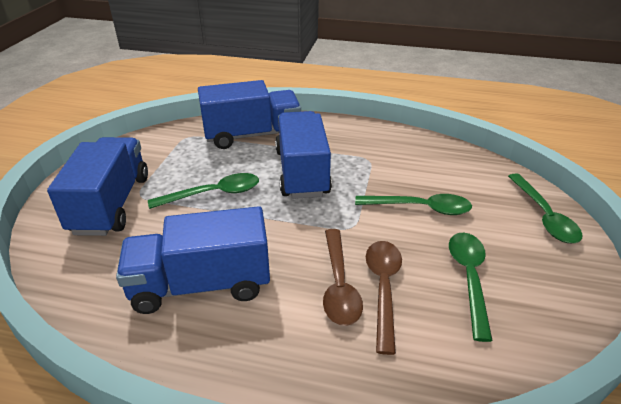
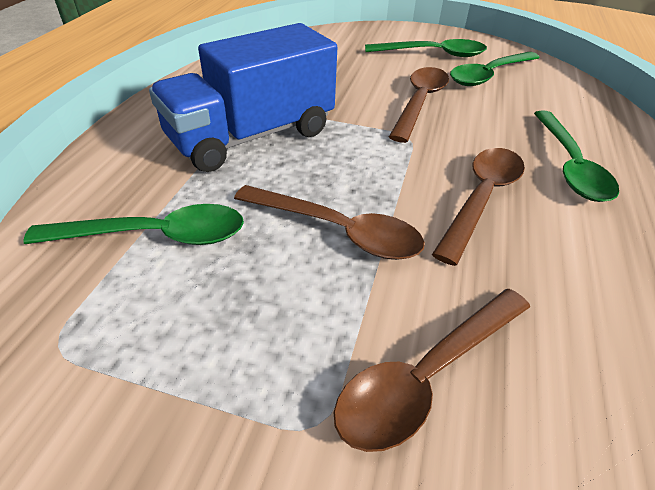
blue truck: 4 -> 1
brown spoon: 2 -> 4

